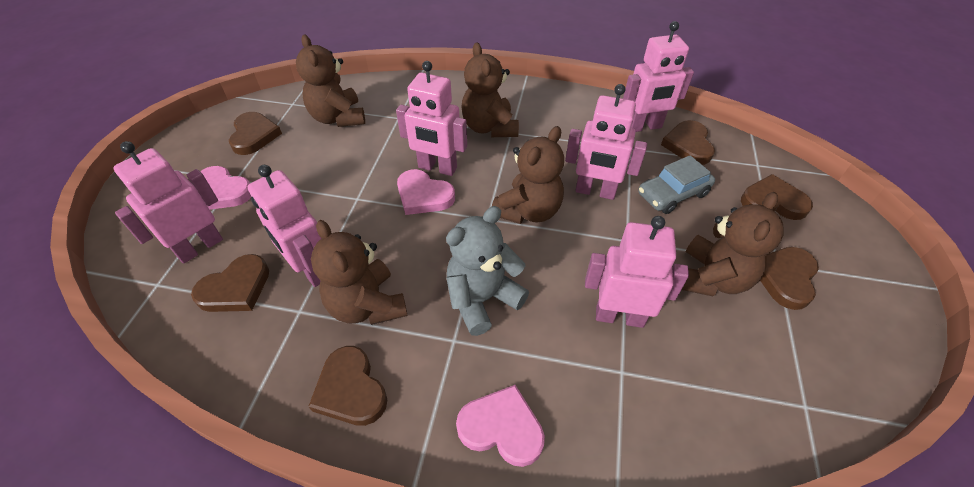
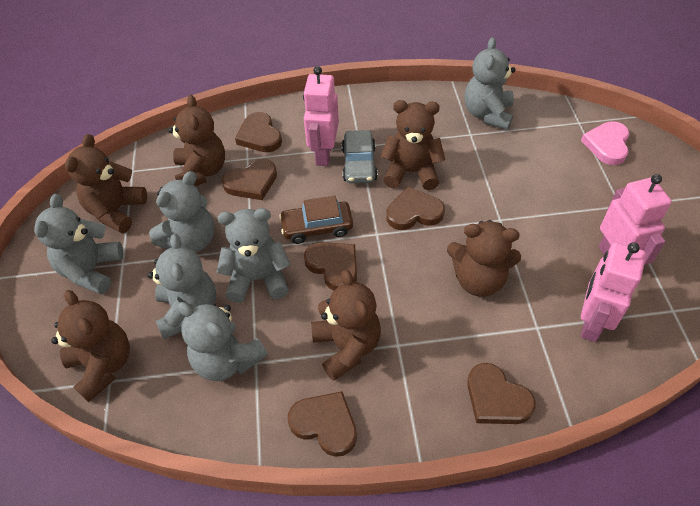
brown car: 0 -> 1
brown teddy bear: 5 -> 6
grey teddy bear: 1 -> 6
pink heart: 3 -> 1
pink robot: 6 -> 3

